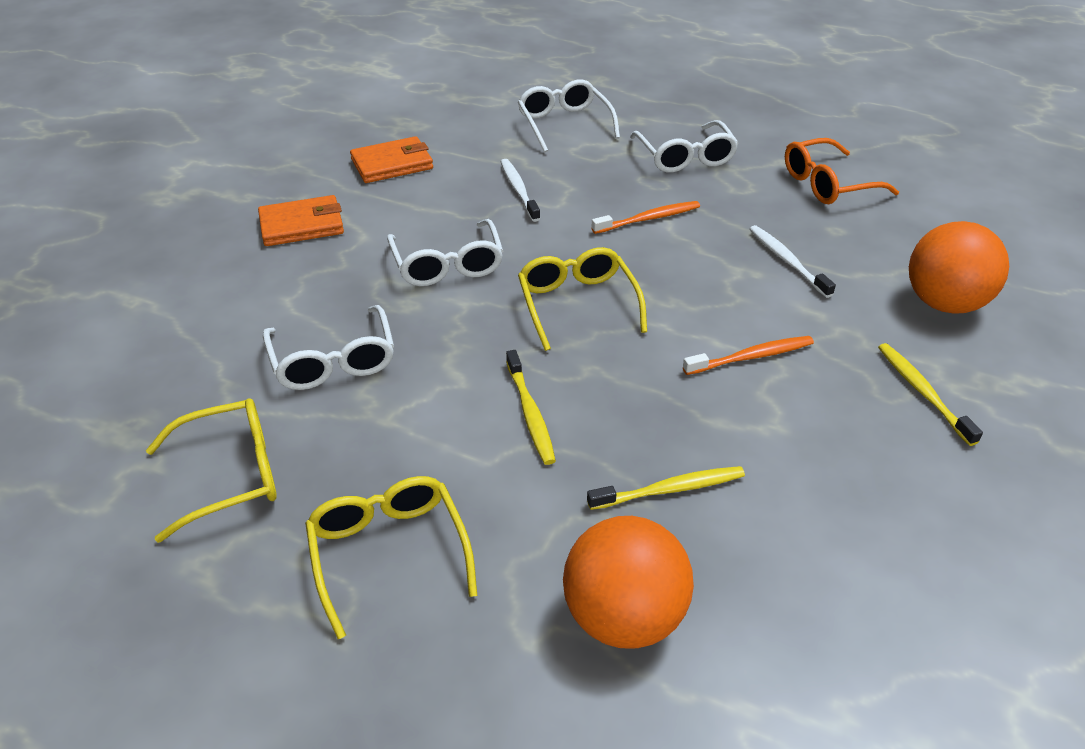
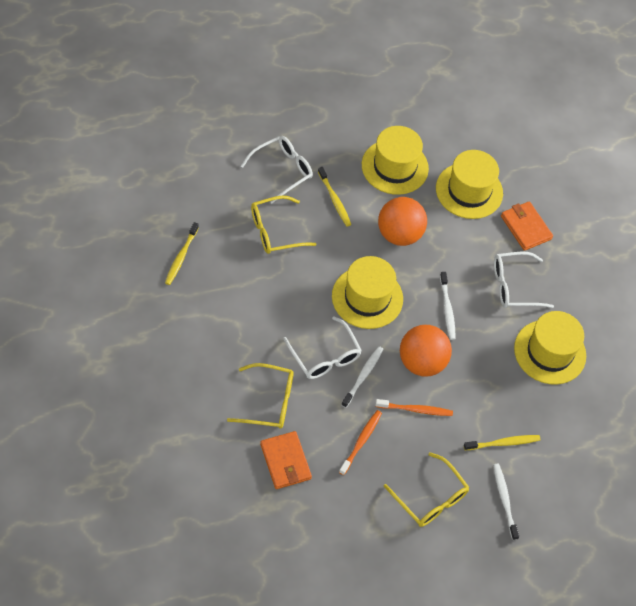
orange glasses: 1 -> 0
white glasses: 4 -> 3
white toothbrush: 2 -> 3
yellow hat: 0 -> 4

